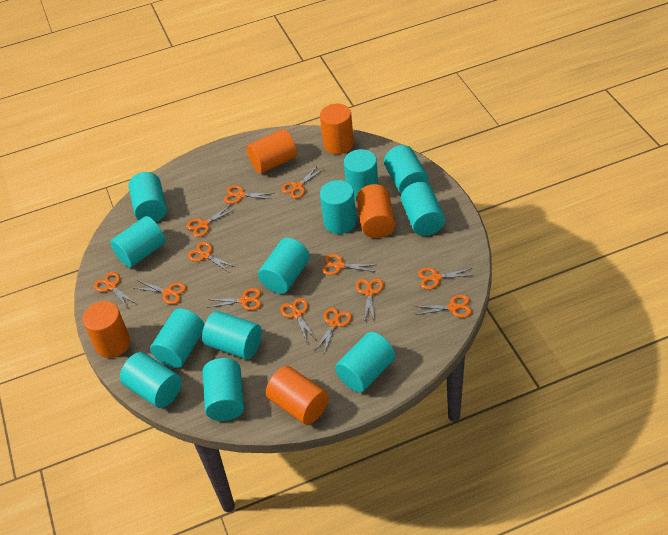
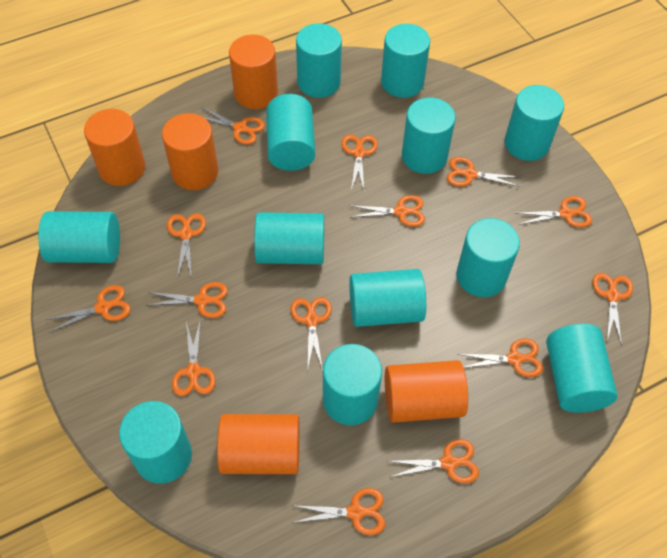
orange scissors: 13 -> 14

